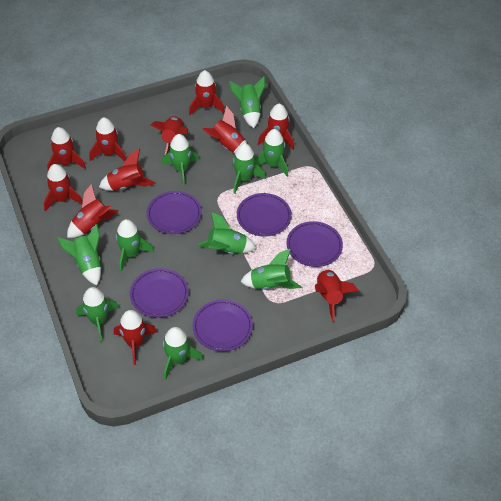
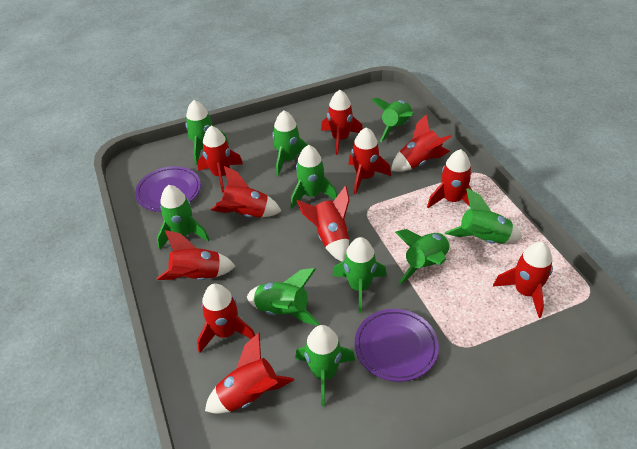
purple plate: 5 -> 2

